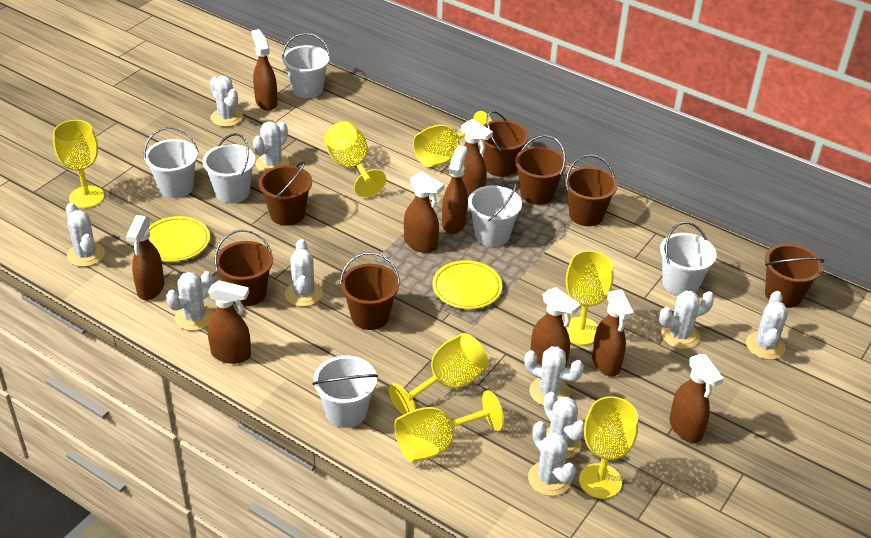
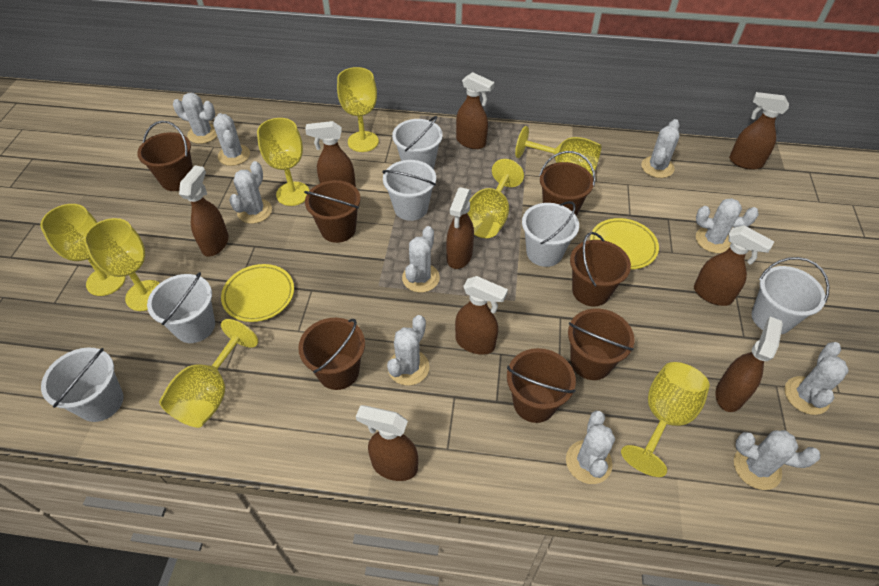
yellow goblet: 7 -> 8

